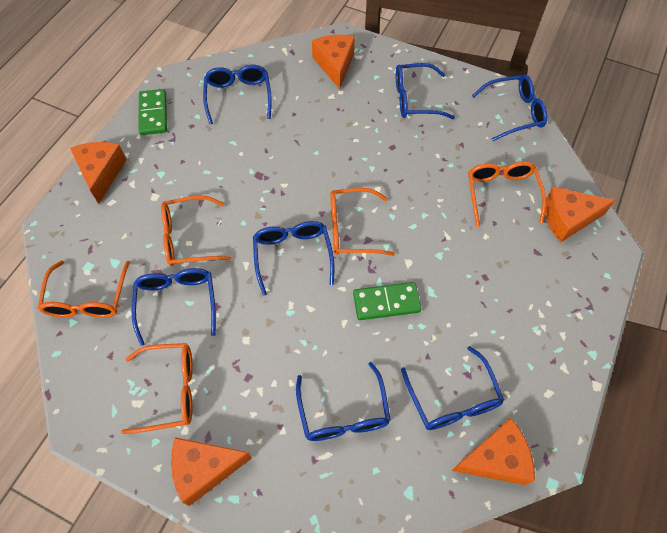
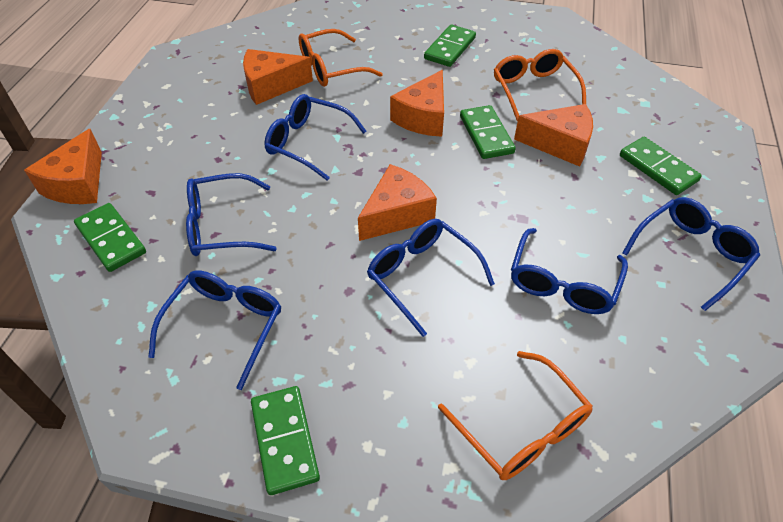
blue glasses: 7 -> 6
green domino: 2 -> 5
orange glasses: 5 -> 3

